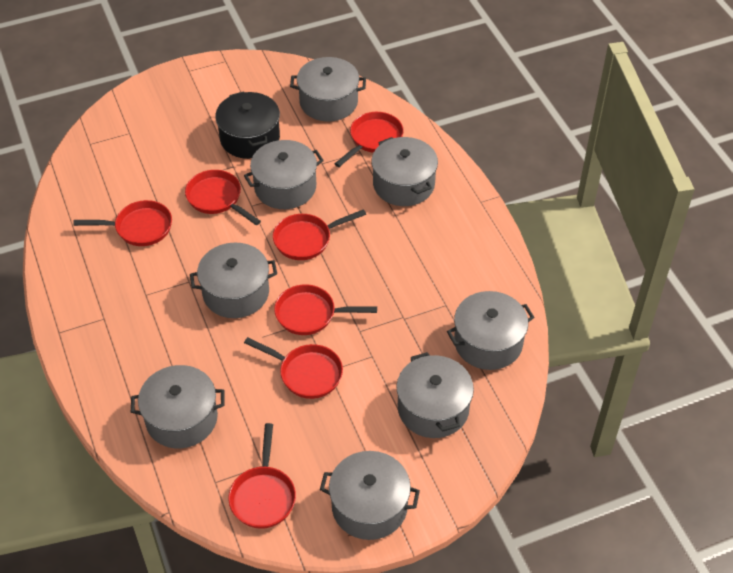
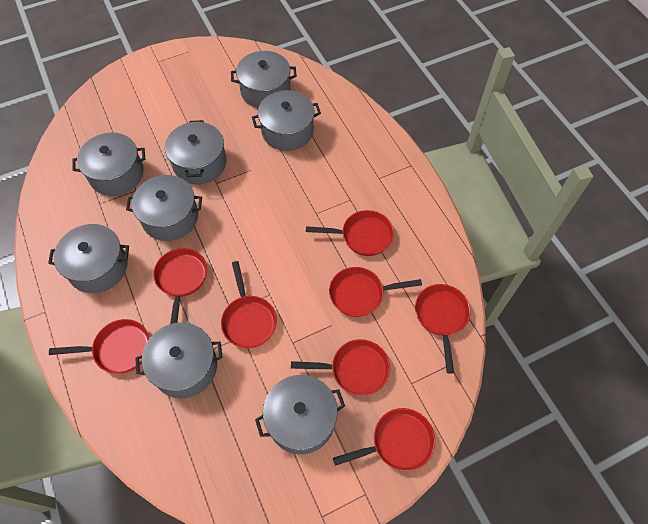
black pot: 1 -> 0
red pan: 7 -> 8

